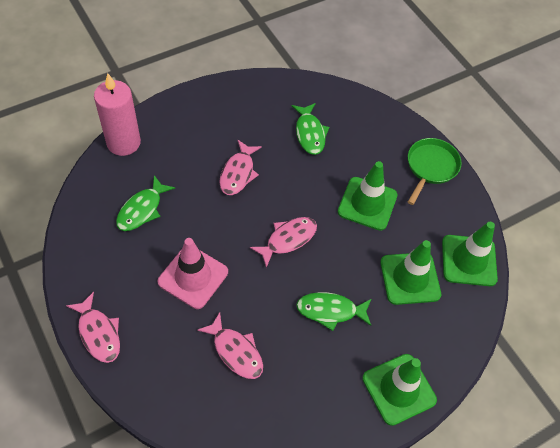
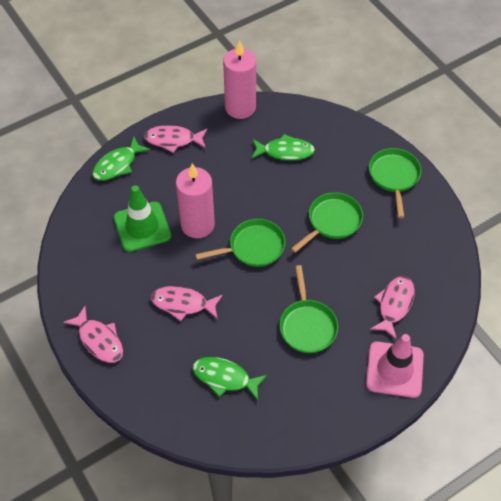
green pan: 1 -> 4
green traffic cone: 4 -> 1
pink candle: 1 -> 2

